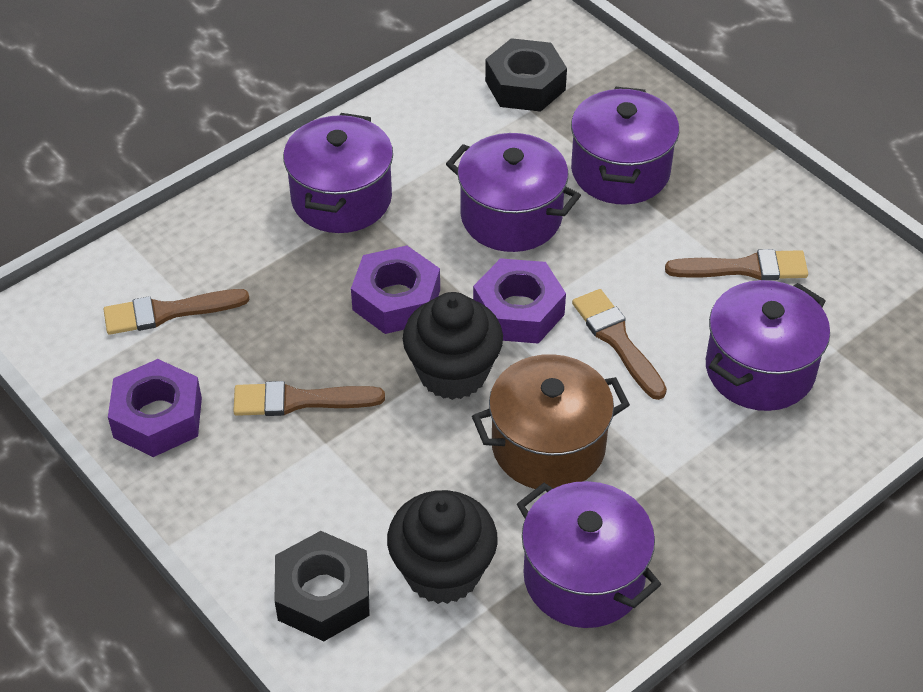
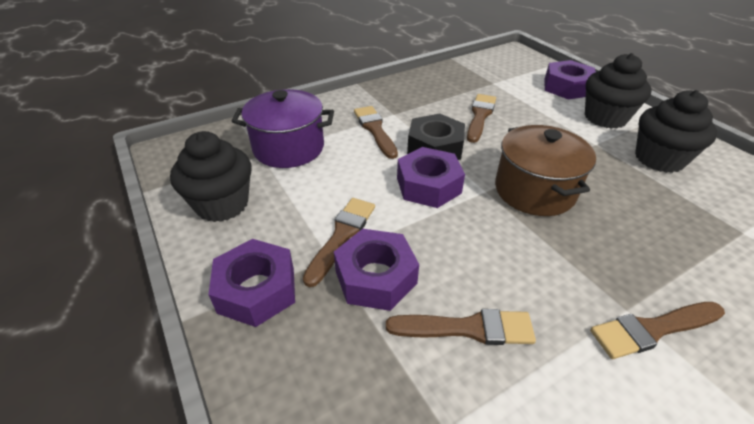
black cupcake: 2 -> 3
black nut: 2 -> 1
brown brush: 4 -> 5
purple nut: 3 -> 4
purple pot: 5 -> 1

